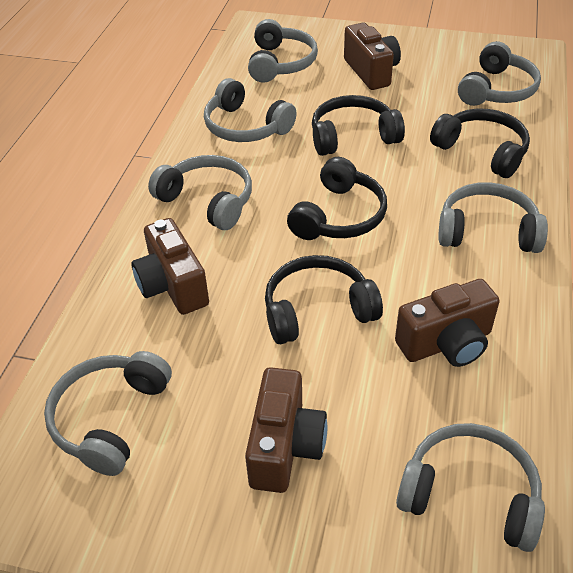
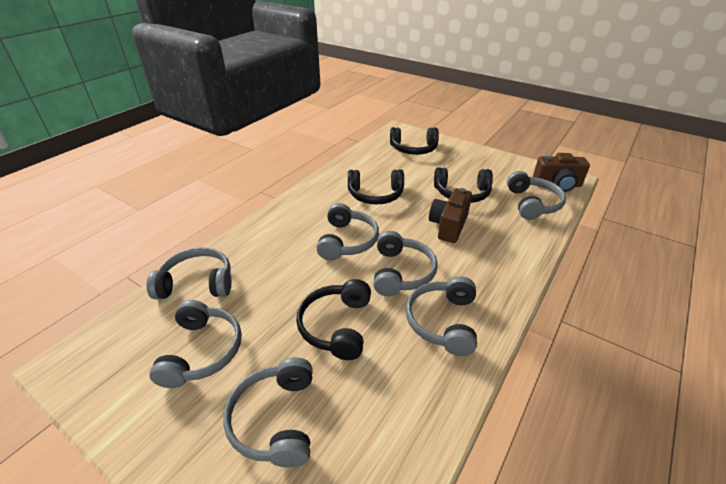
brown camera: 4 -> 2

